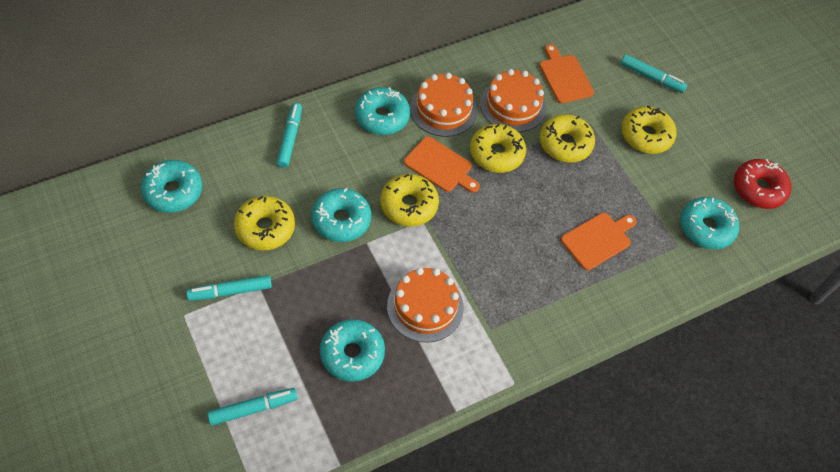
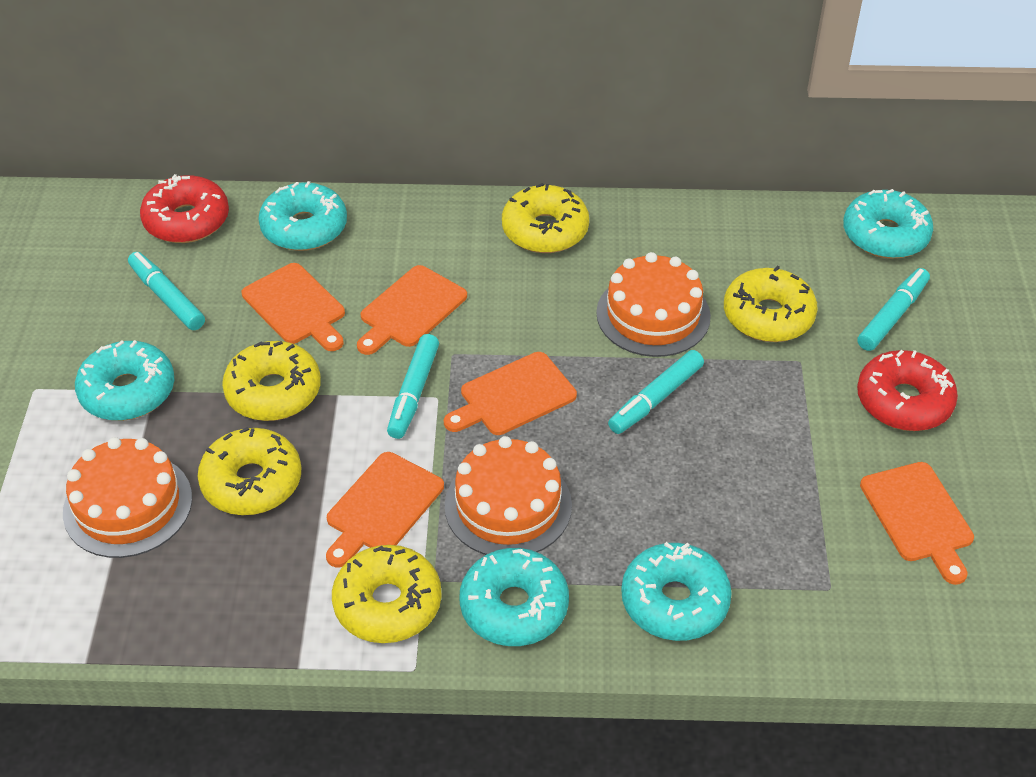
orange cutting board: 3 -> 5
red donut: 1 -> 2

